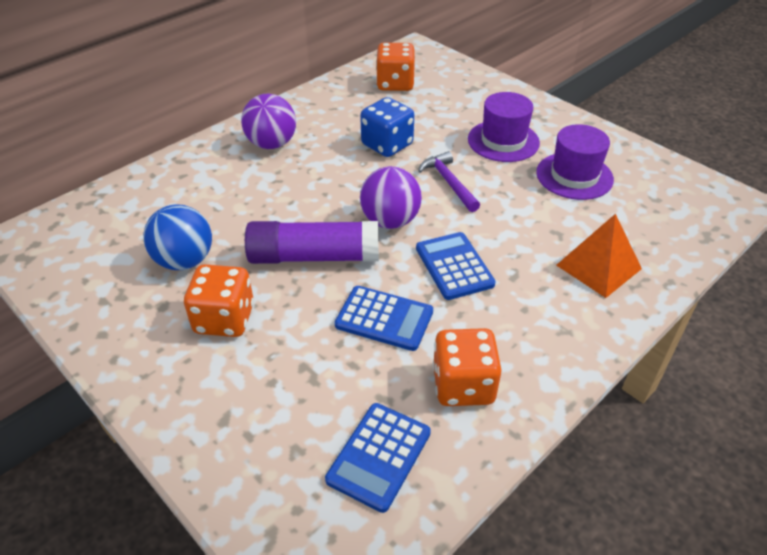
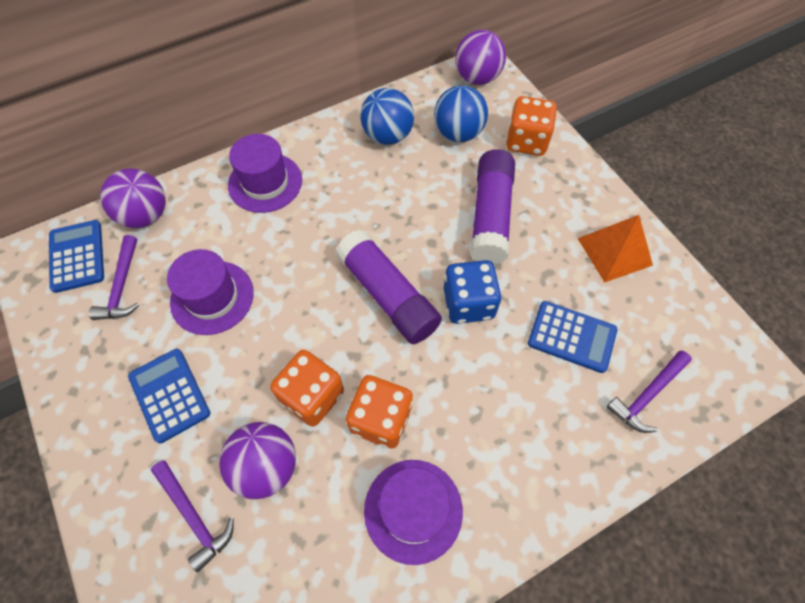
blue ball: 1 -> 2
purple ball: 2 -> 3
purple glue stick: 1 -> 2
purple hammer: 1 -> 3
purple hat: 2 -> 3

